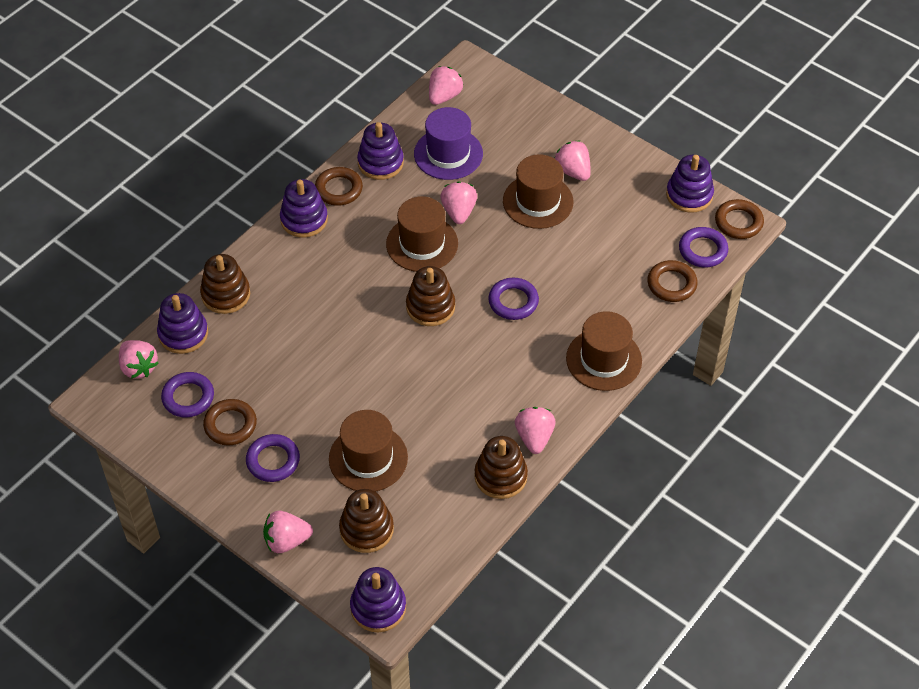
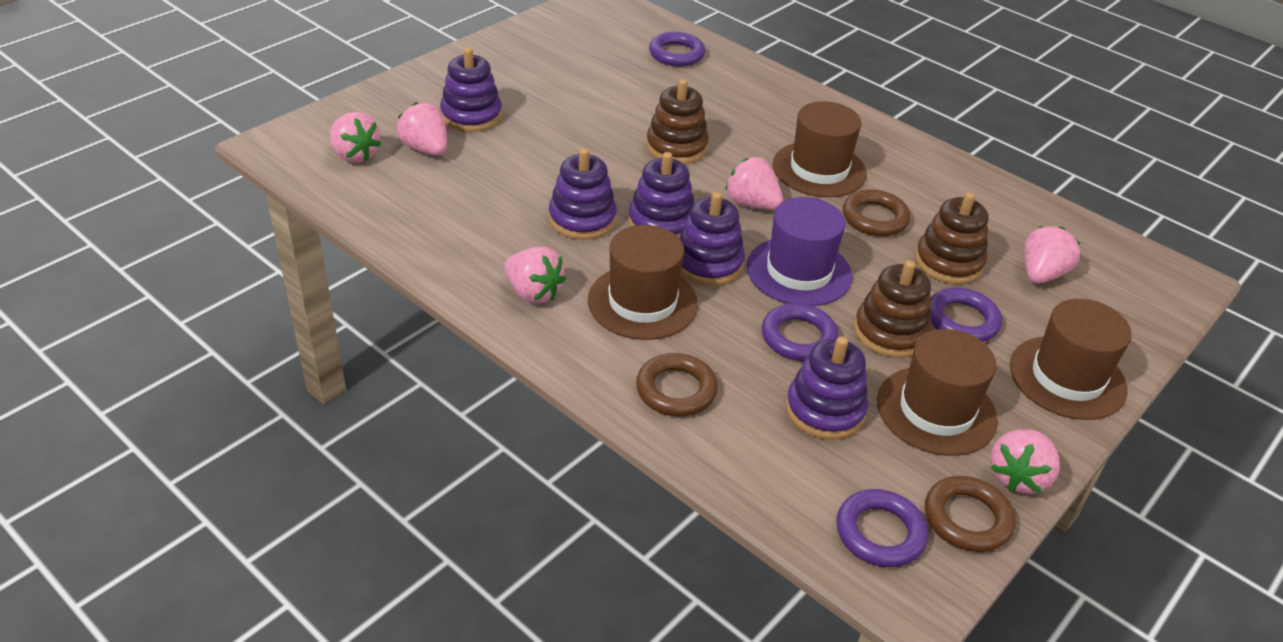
brown ring: 4 -> 3
brown stacking toy: 4 -> 3

